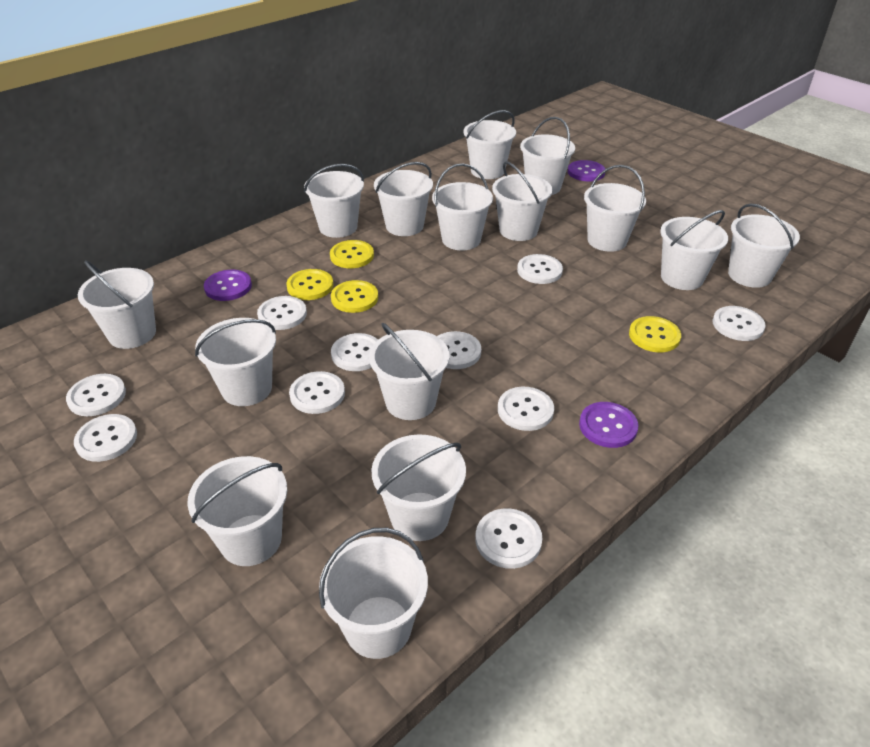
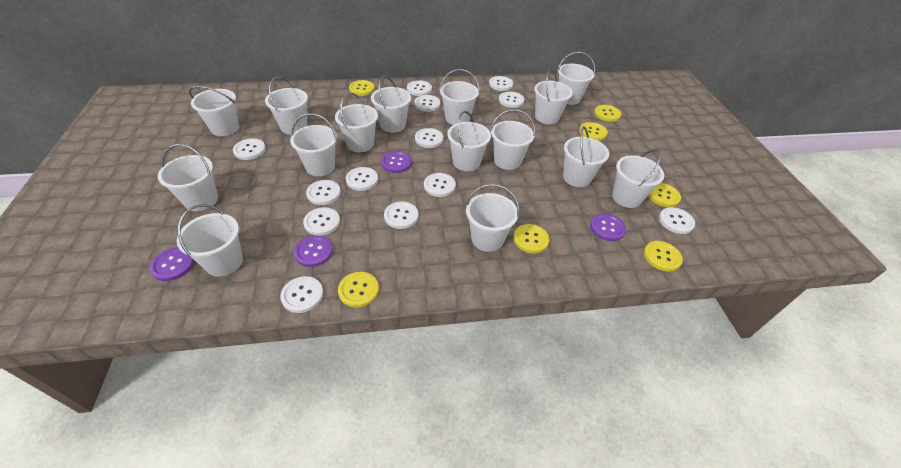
purple button: 3 -> 4
white button: 10 -> 13
yellow button: 4 -> 7

